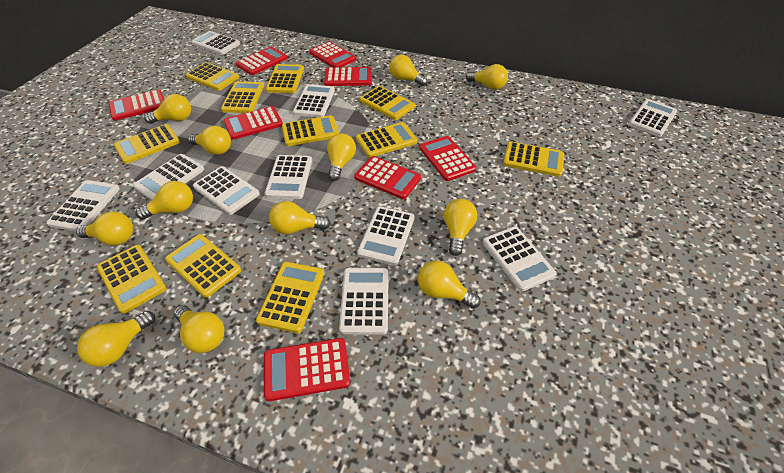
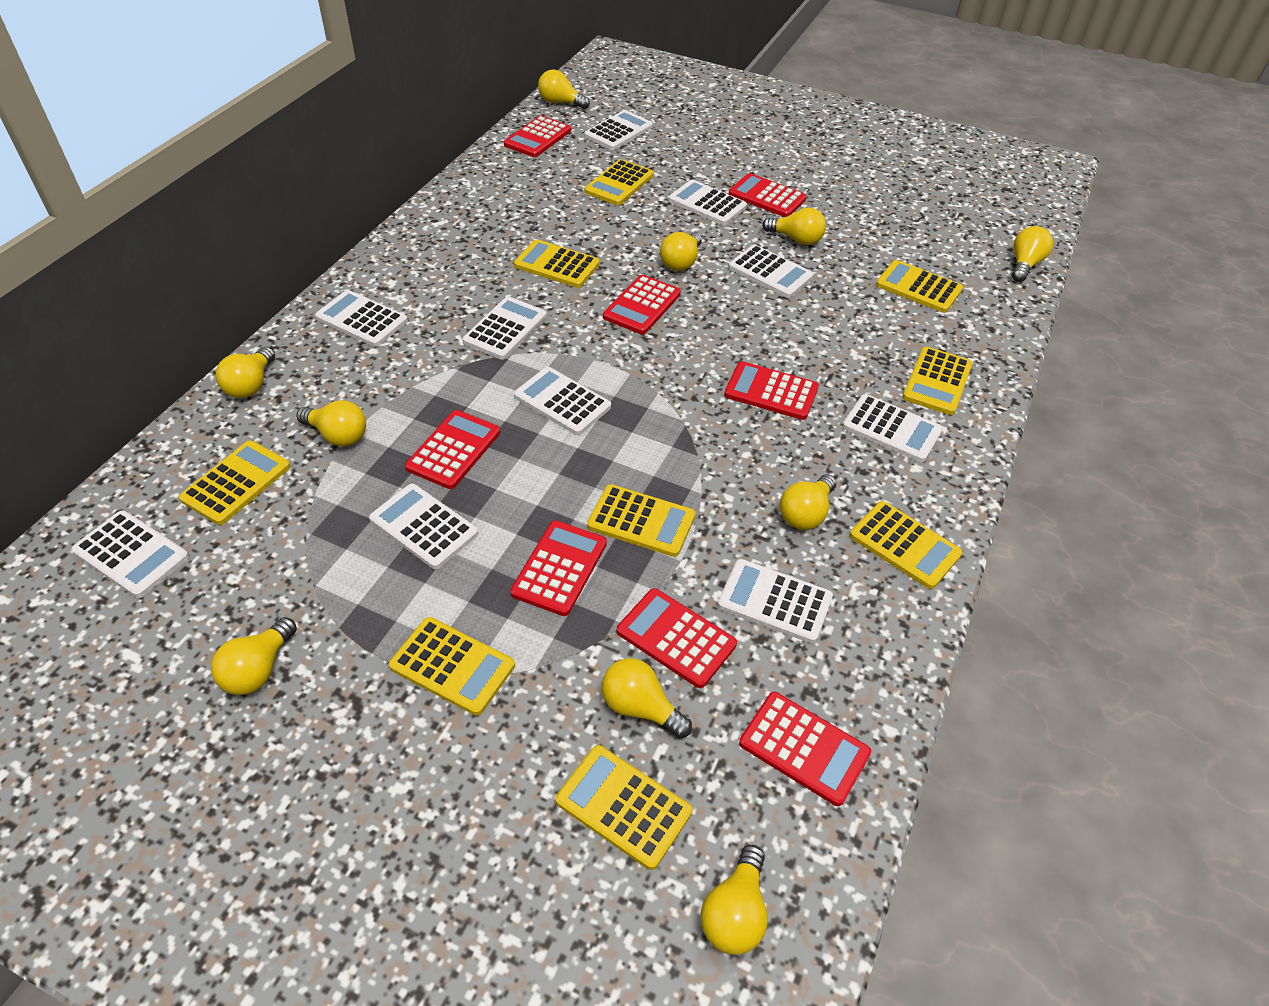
yellow calculator: 11 -> 9
yellow light bulb: 12 -> 10

